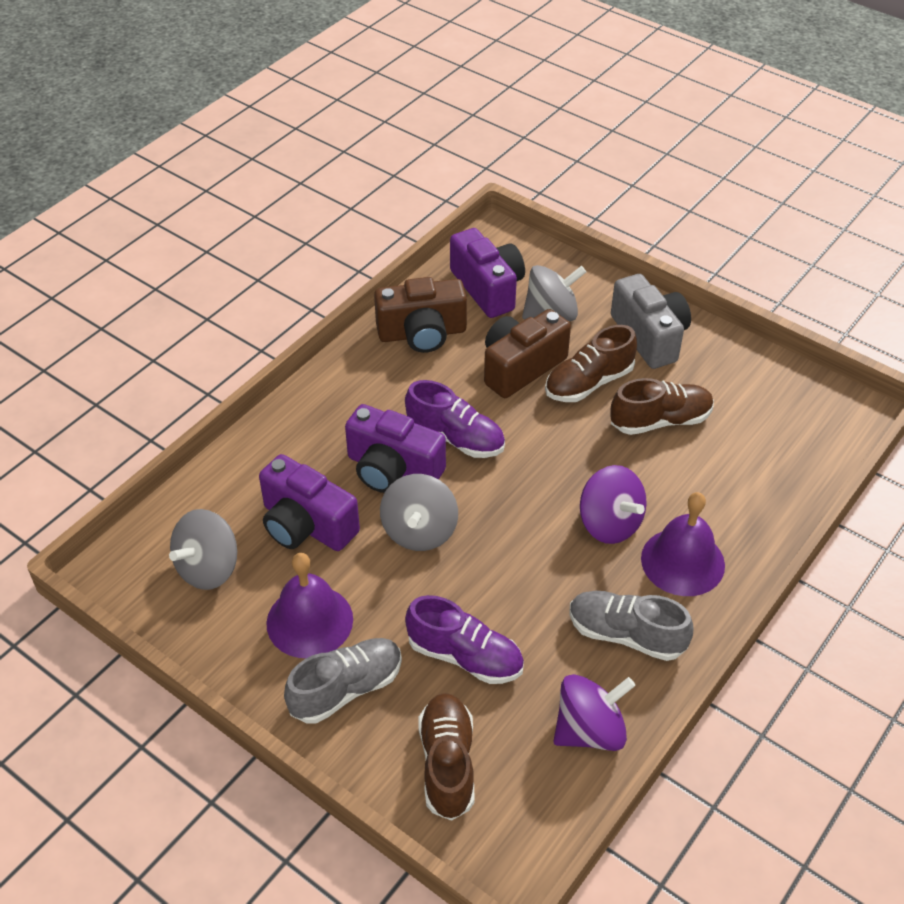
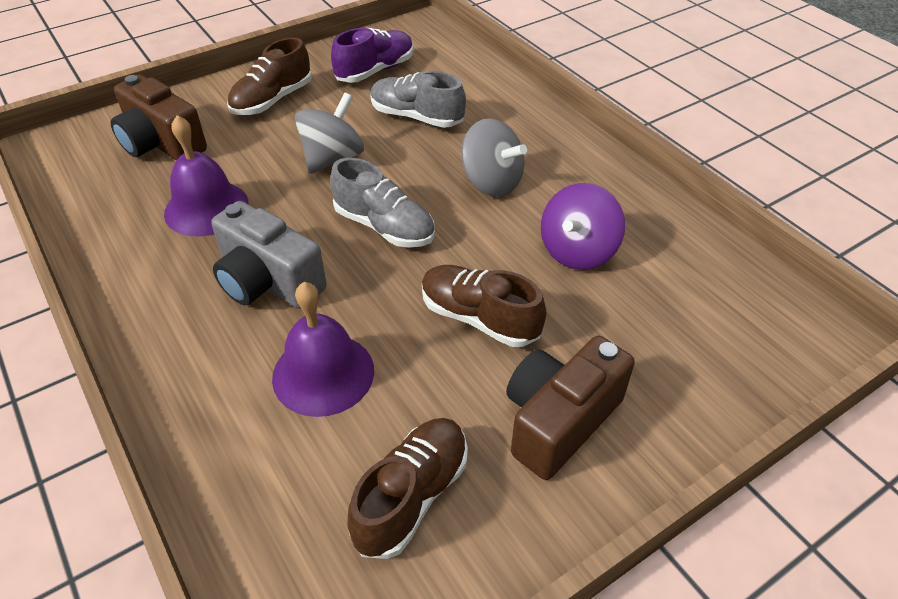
grey spinning top: 3 -> 2
purple camera: 3 -> 0
purple shoe: 2 -> 1
purple spinning top: 2 -> 1

